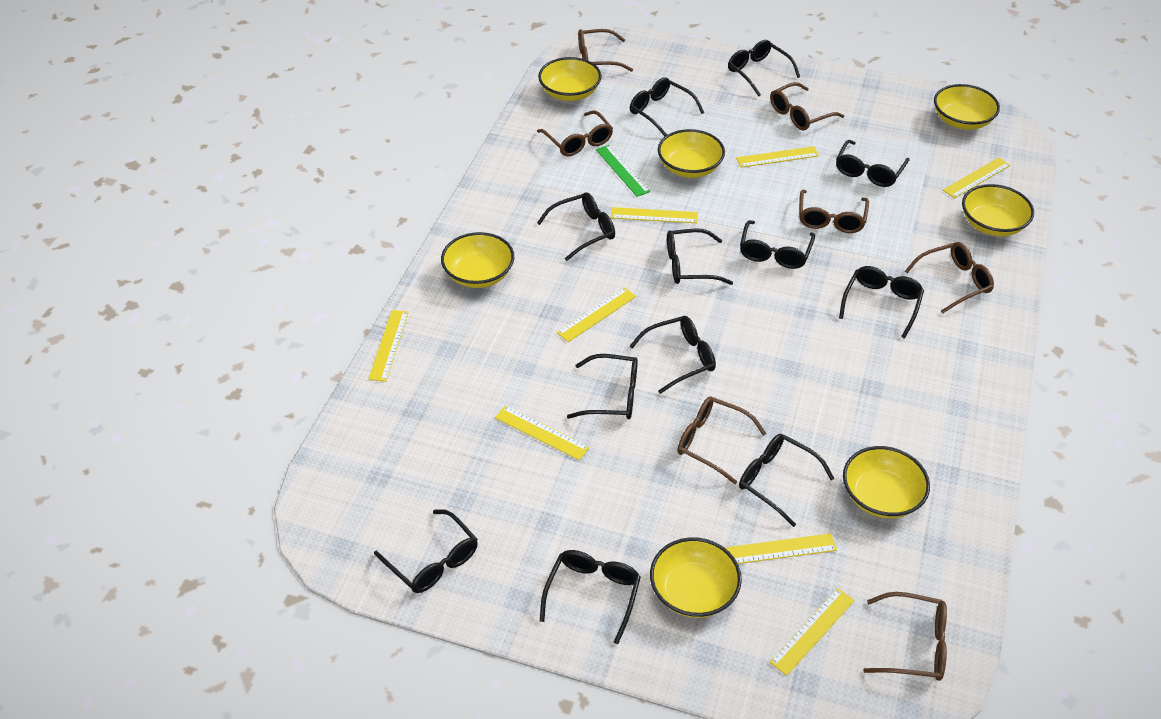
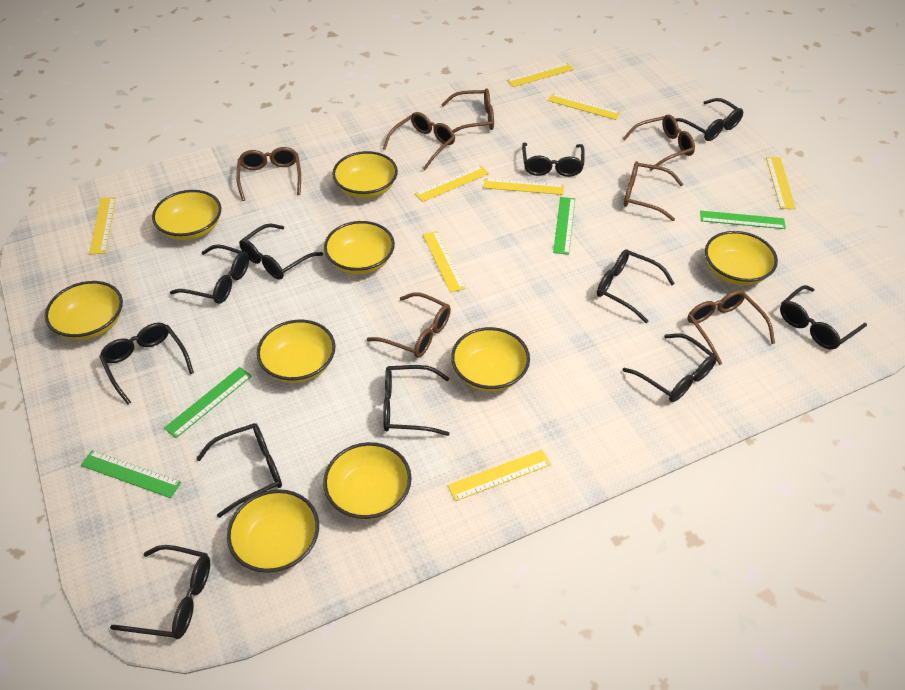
black glasses: 12 -> 11
green ruler: 1 -> 4
yellow bowl: 7 -> 9

